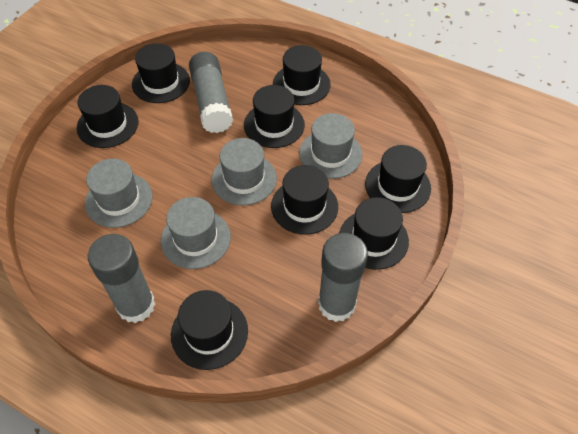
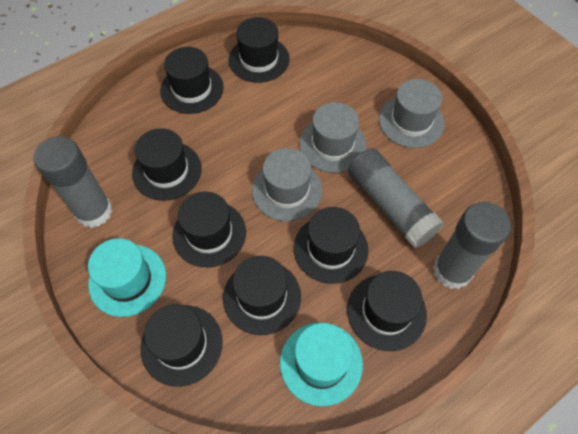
grey hat: 4 -> 3
turquoise hat: 0 -> 2

